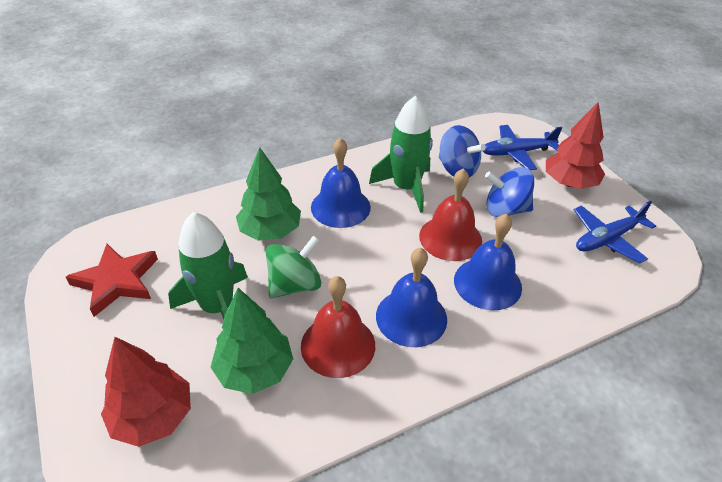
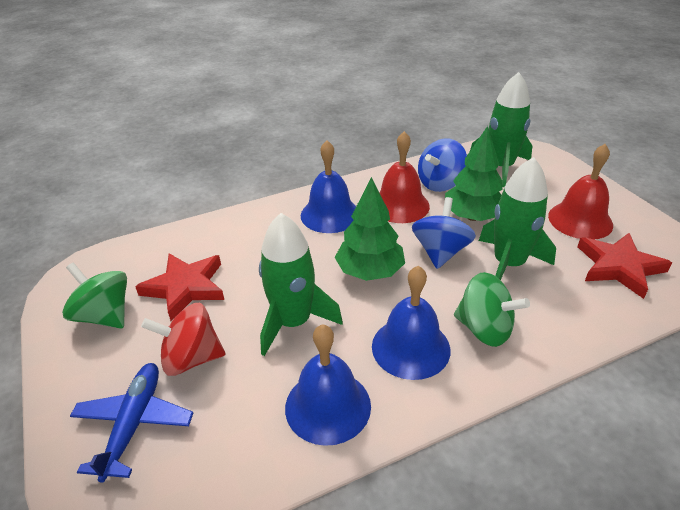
blue plane: 2 -> 1
green rocket: 2 -> 3
green spinning top: 1 -> 2
red spinning top: 0 -> 1
red star: 1 -> 2
red tree: 2 -> 0

